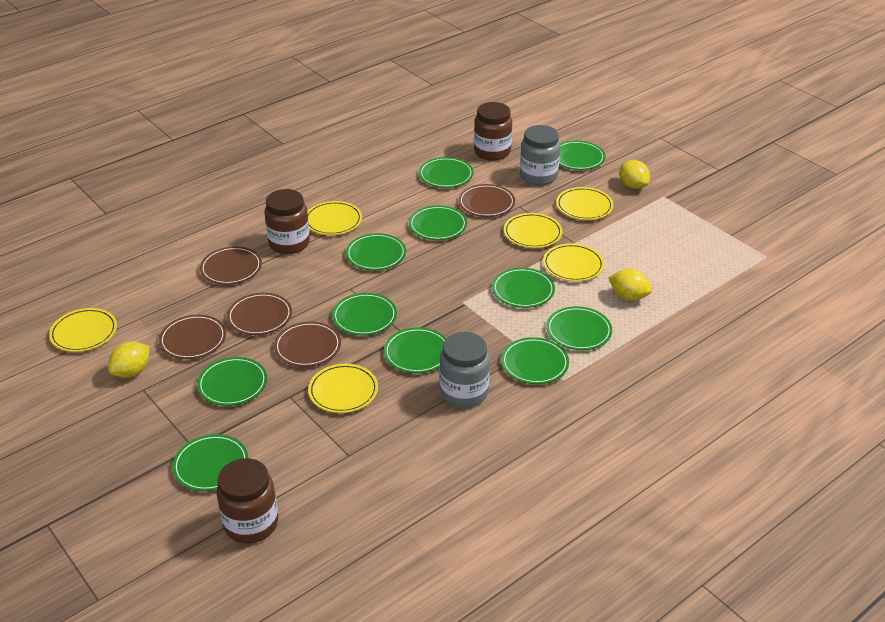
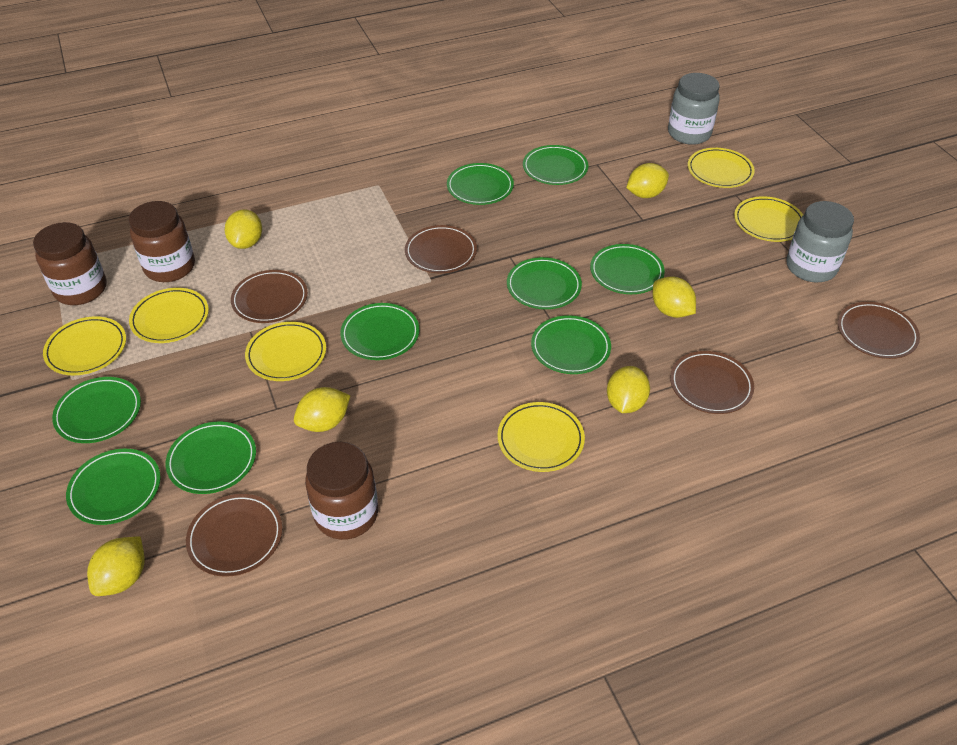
green plate: 11 -> 9
yellow lemon: 3 -> 6

